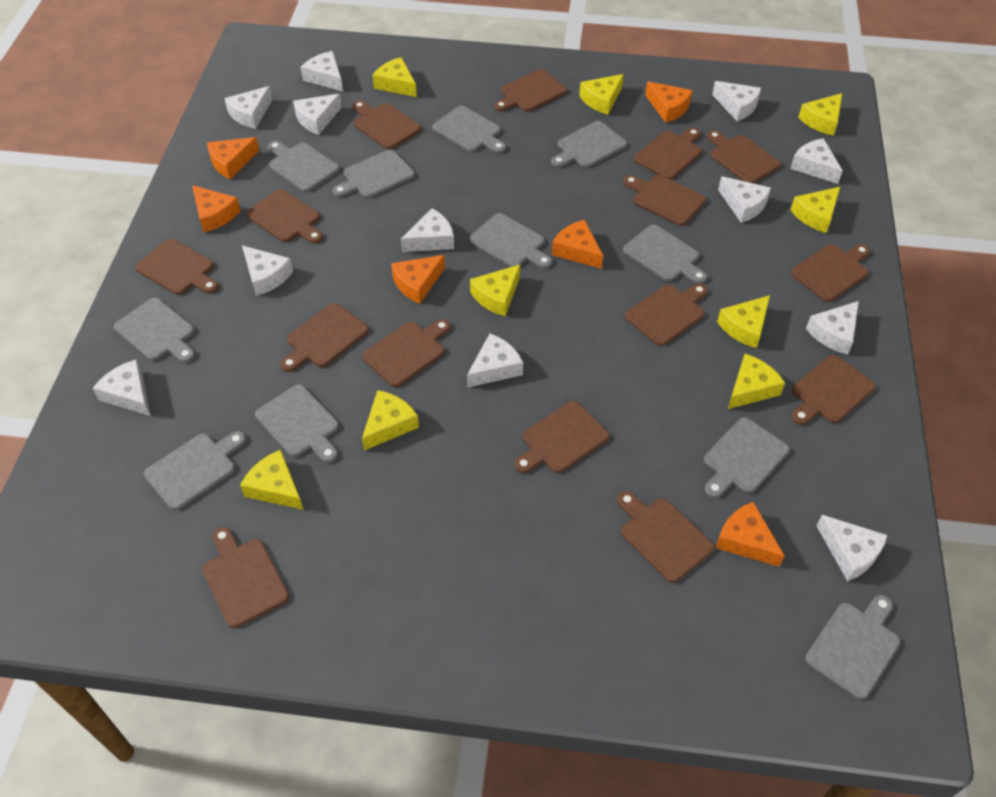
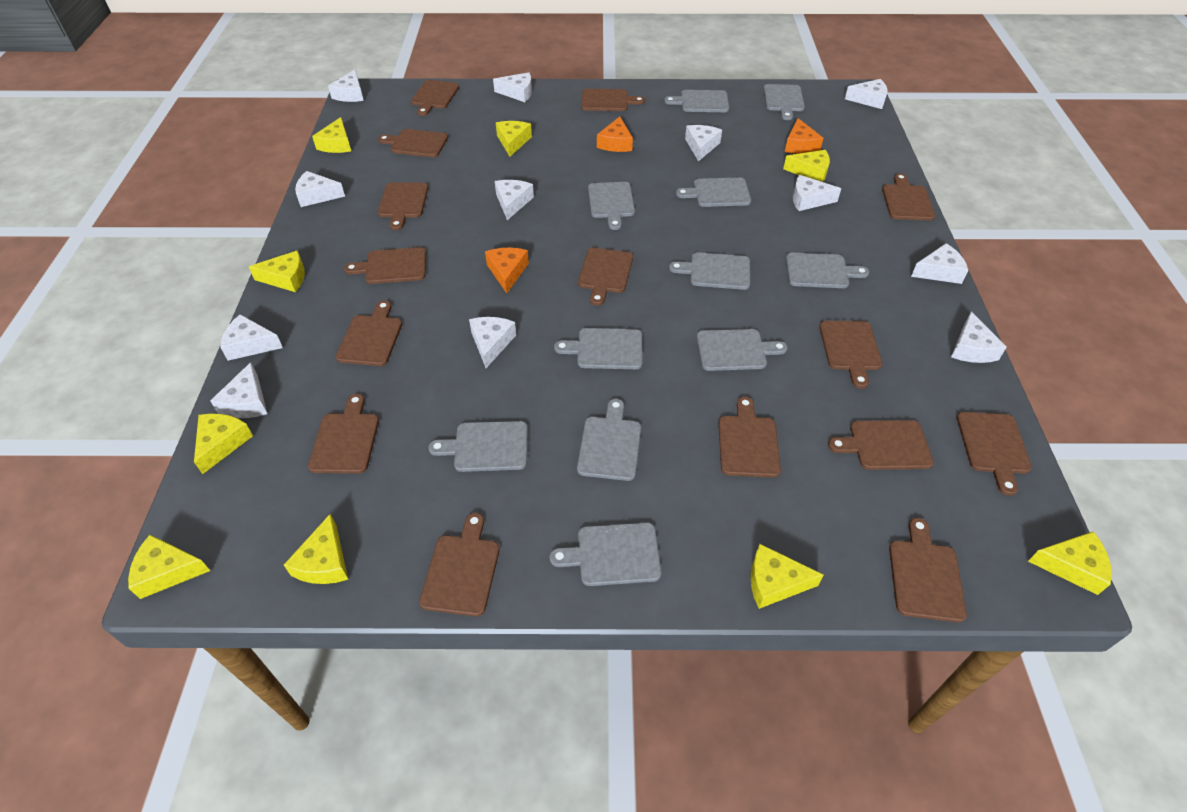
orange cheese: 6 -> 3

